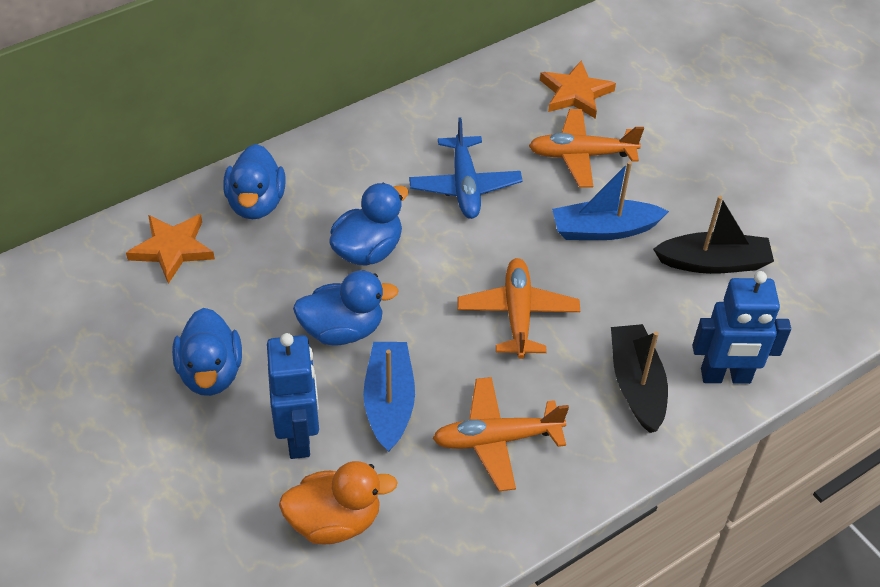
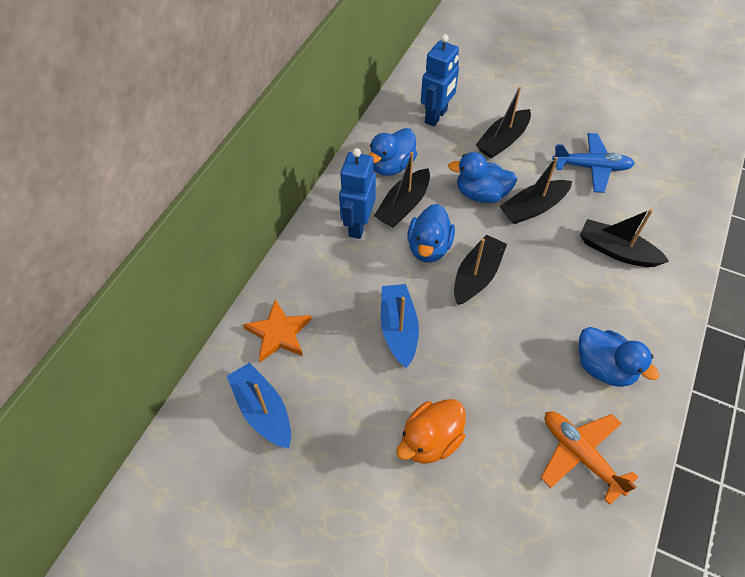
black boat: 2 -> 5
orange plane: 3 -> 1
orange star: 2 -> 1

